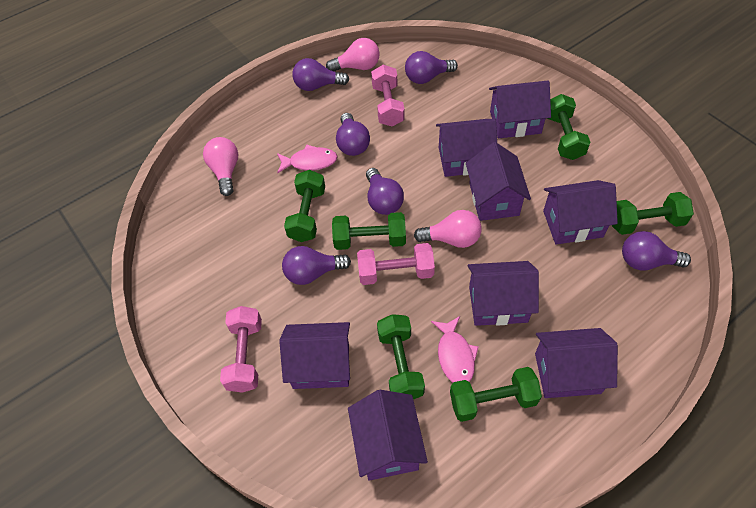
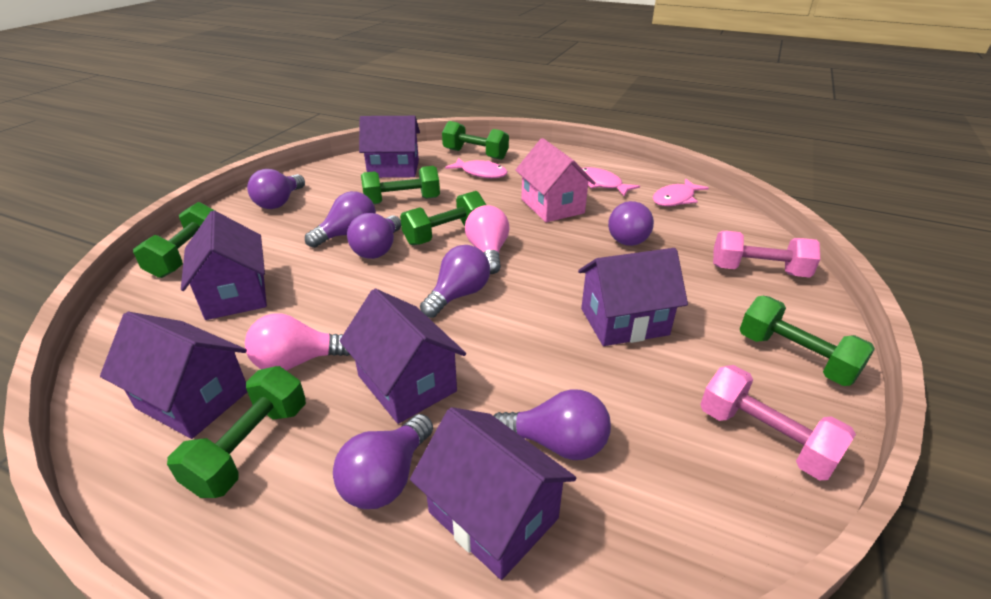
pink dumbbell: 3 -> 2
pink fish: 2 -> 3
pink house: 0 -> 1
pink light bulb: 3 -> 2
purple house: 8 -> 6
purple light bulb: 6 -> 7

